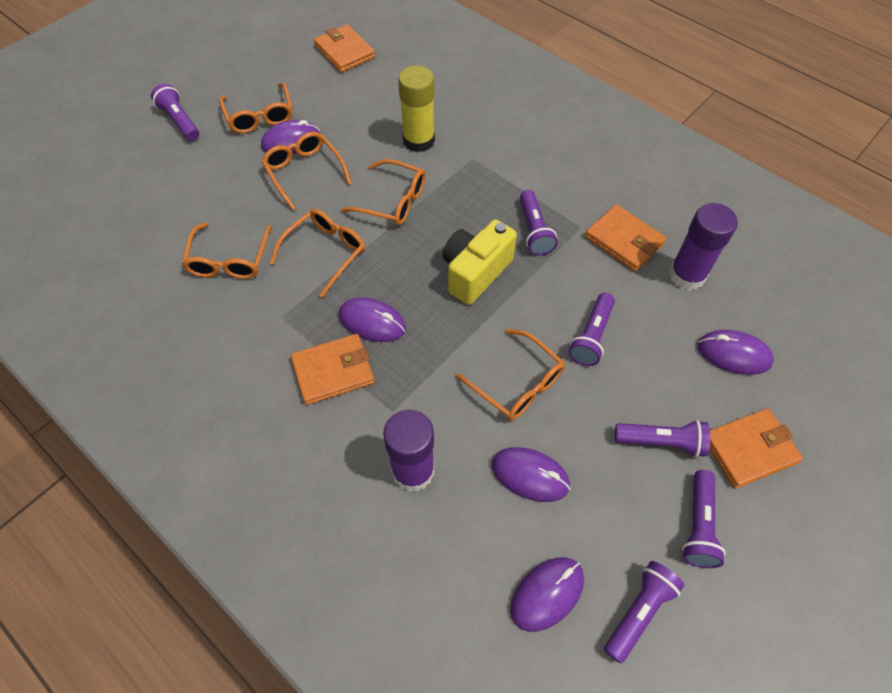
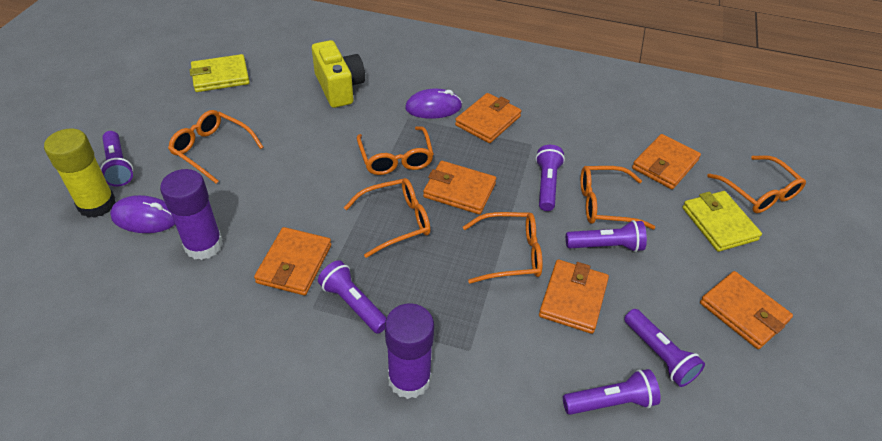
orange wallet: 4 -> 6
purple mouse: 5 -> 2
yellow wallet: 0 -> 2

